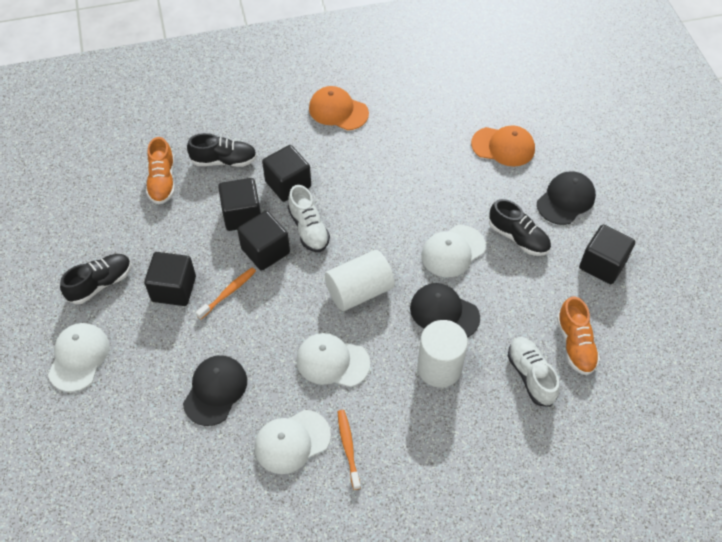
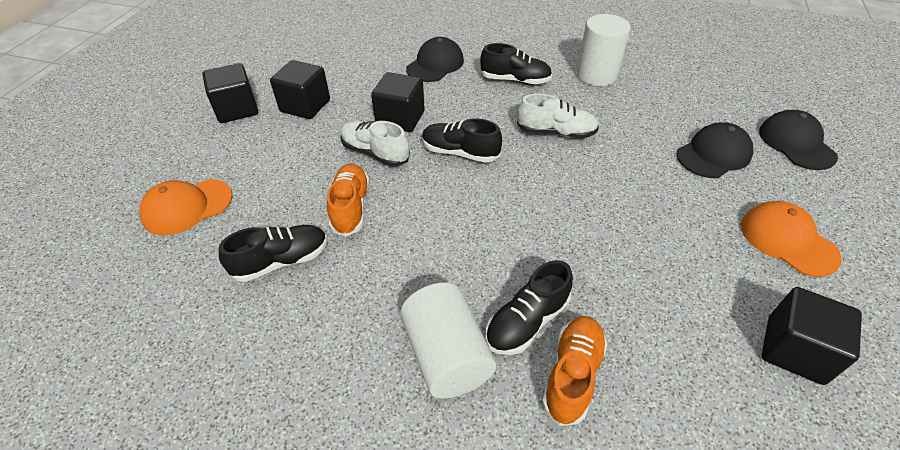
black cube: 5 -> 4
black shoe: 3 -> 4
orange toothbrush: 2 -> 0
white cap: 4 -> 0

